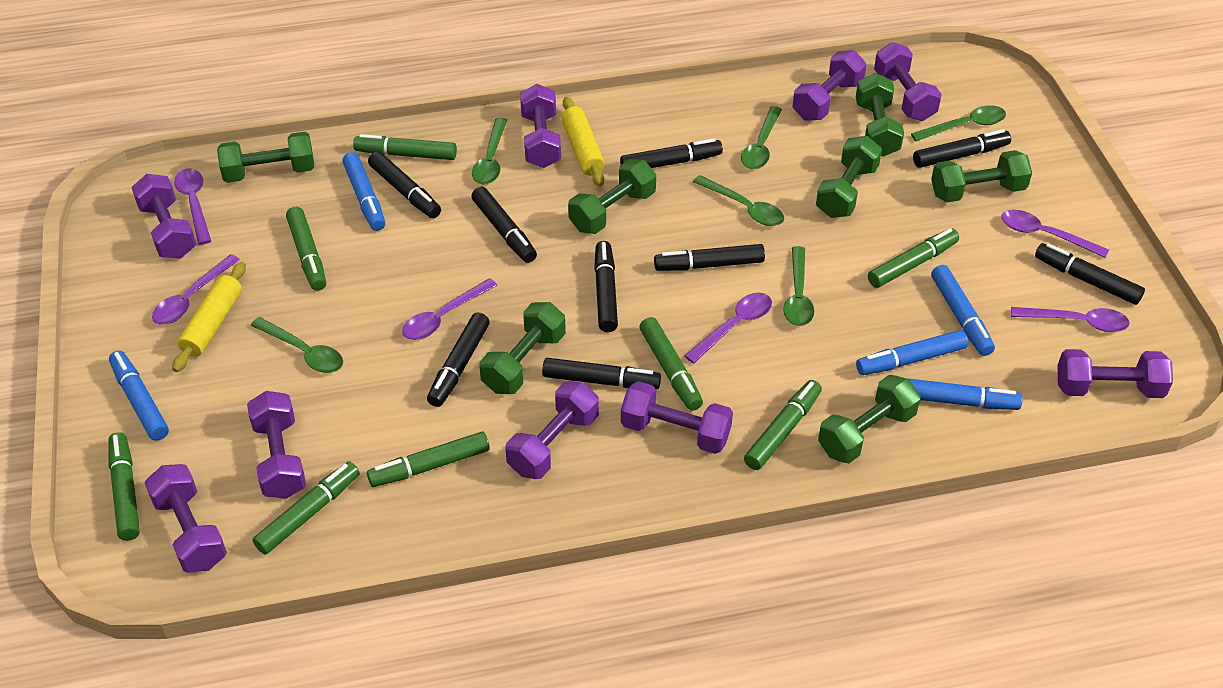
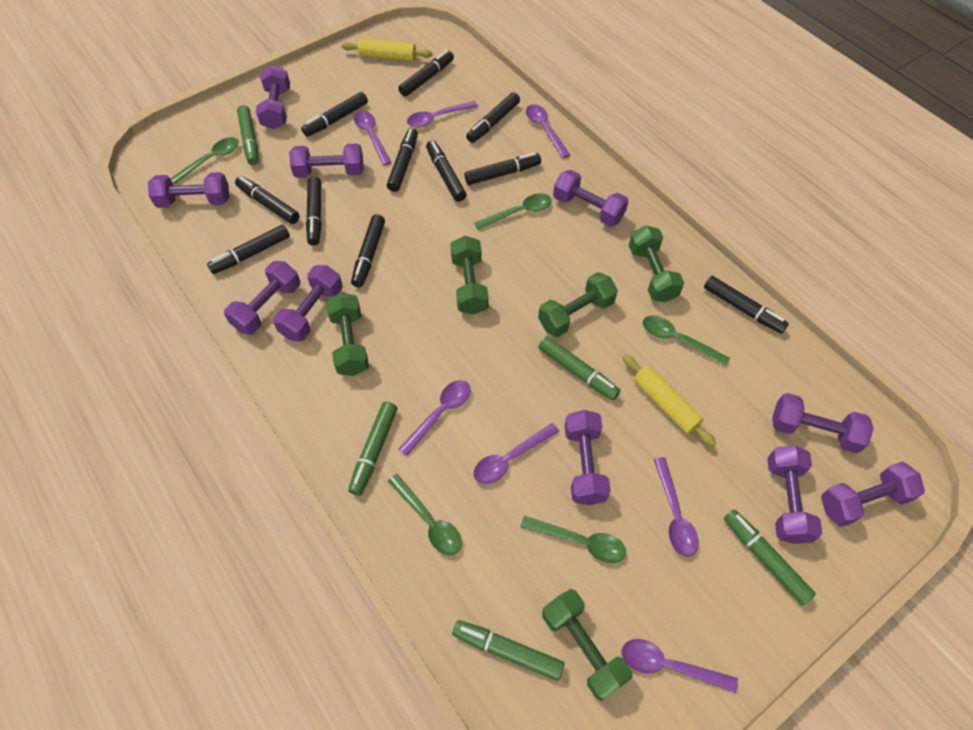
black marker: 9 -> 11
blue marker: 5 -> 0
green dumbbell: 7 -> 5
green marker: 8 -> 5
green spoon: 6 -> 5
purple dumbbell: 9 -> 10
purple spoon: 6 -> 7

